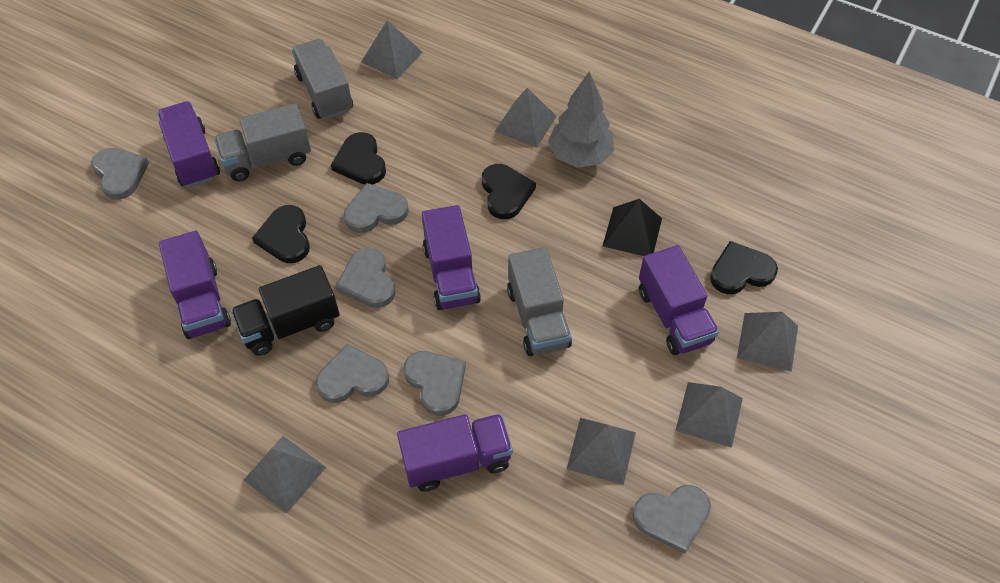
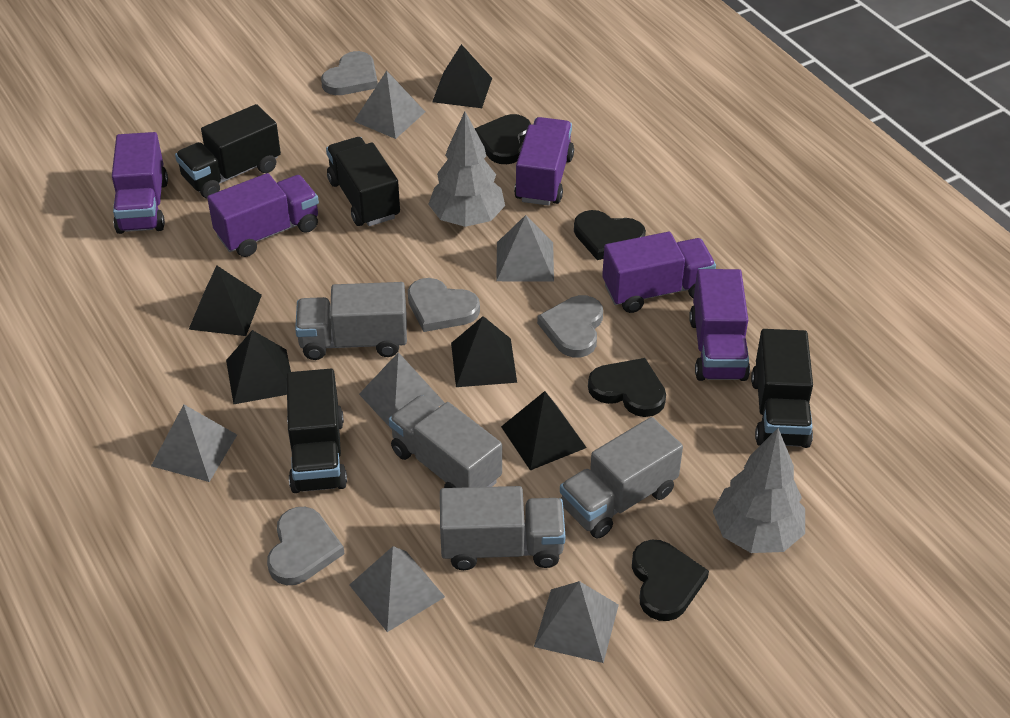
black pyramid: 1 -> 5
black truck: 1 -> 4
grey heart: 6 -> 4
grey tree: 1 -> 2
grey truck: 3 -> 4

